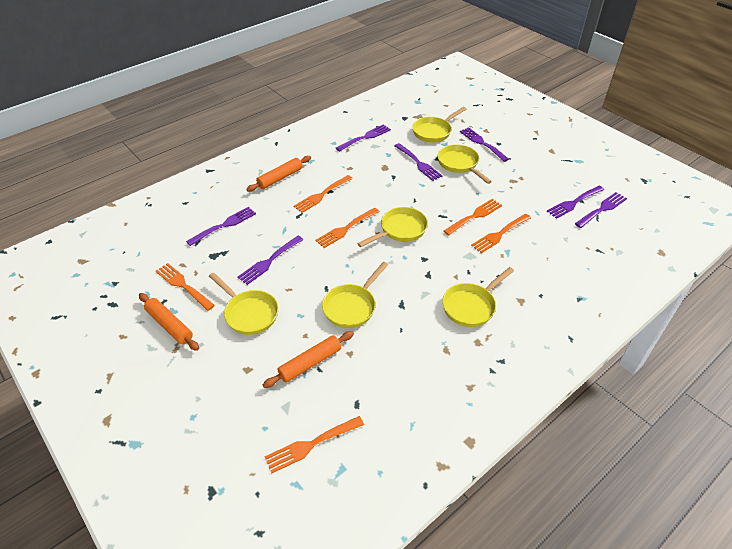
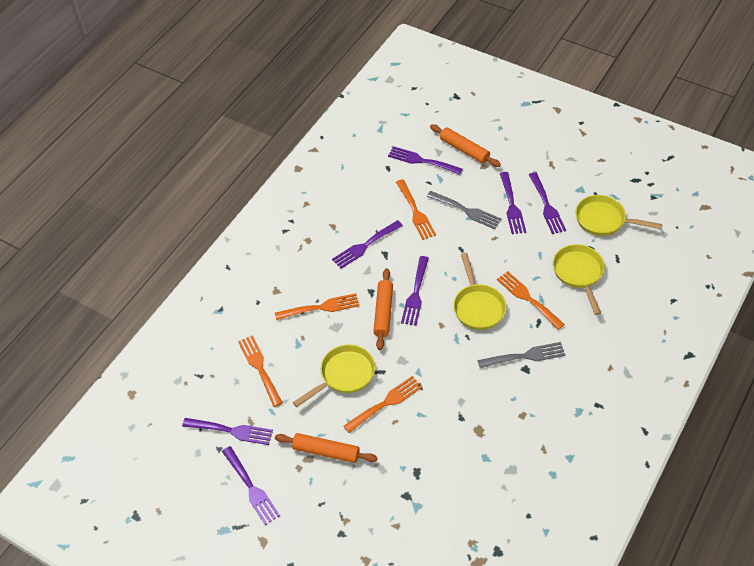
grey fork: 0 -> 2
orange fork: 6 -> 5
yellow pan: 6 -> 4

